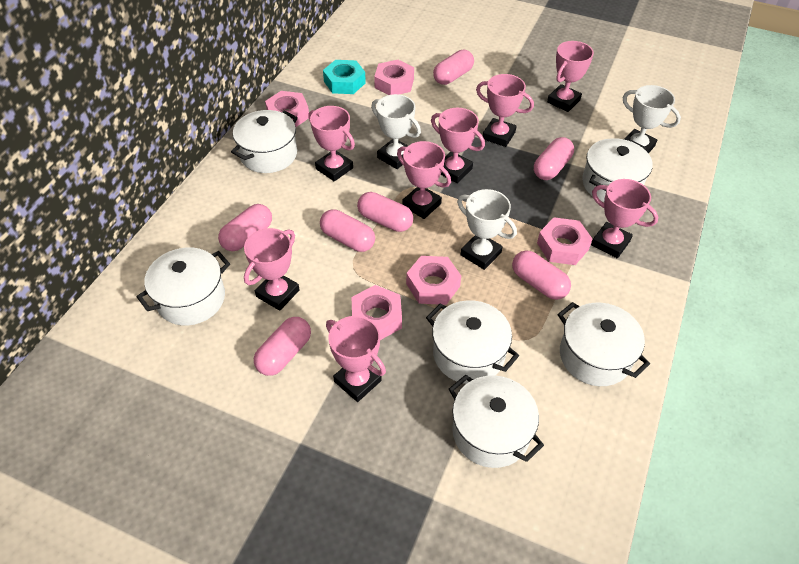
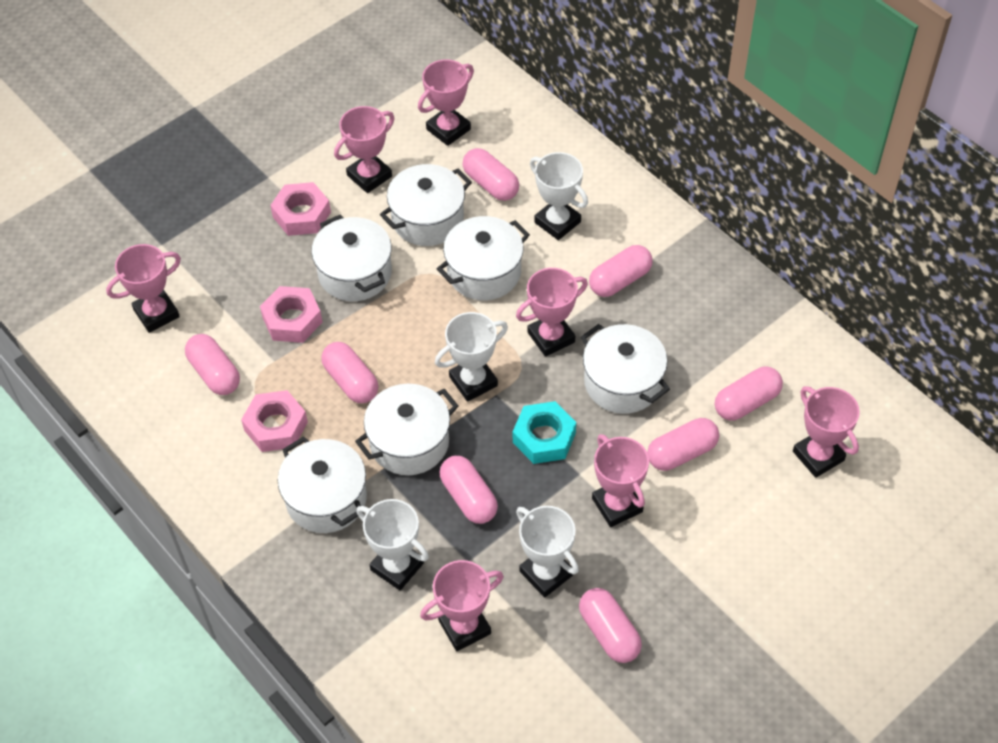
pink capsule: 7 -> 8
pink nut: 5 -> 3
pink trophy: 8 -> 7
white trophy: 3 -> 4

